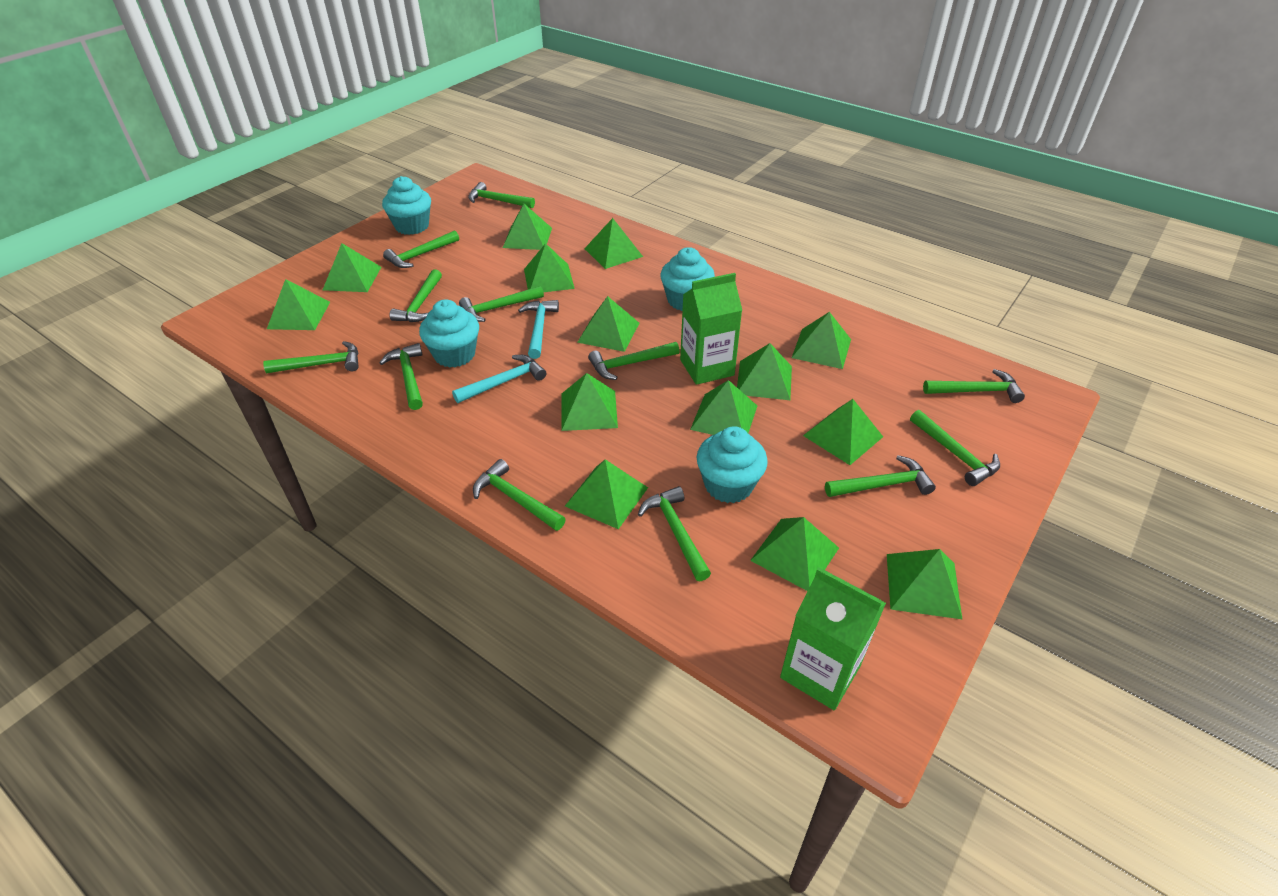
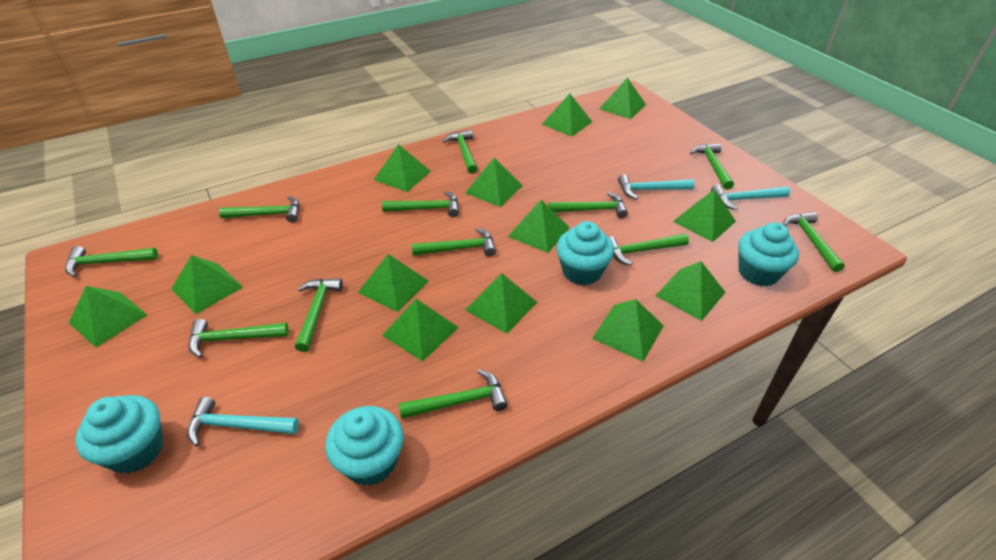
green carton: 2 -> 0
green pyramid: 14 -> 13
turquoise hammer: 2 -> 3

